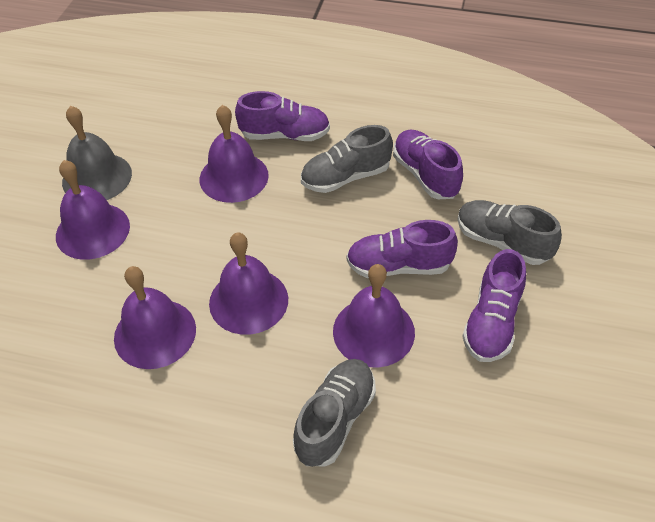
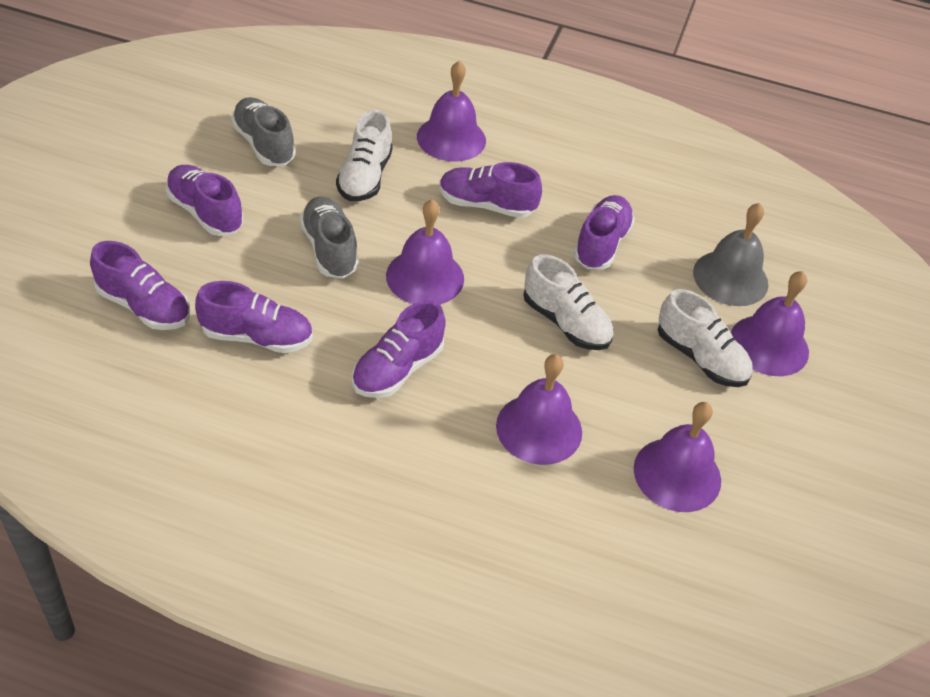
grey shoe: 3 -> 2
purple shoe: 4 -> 6
white shoe: 0 -> 3

